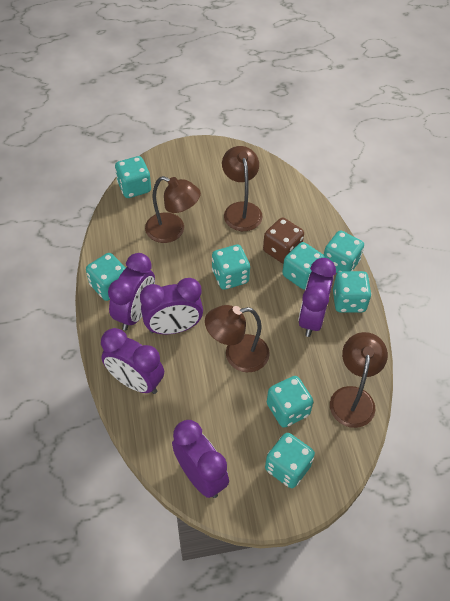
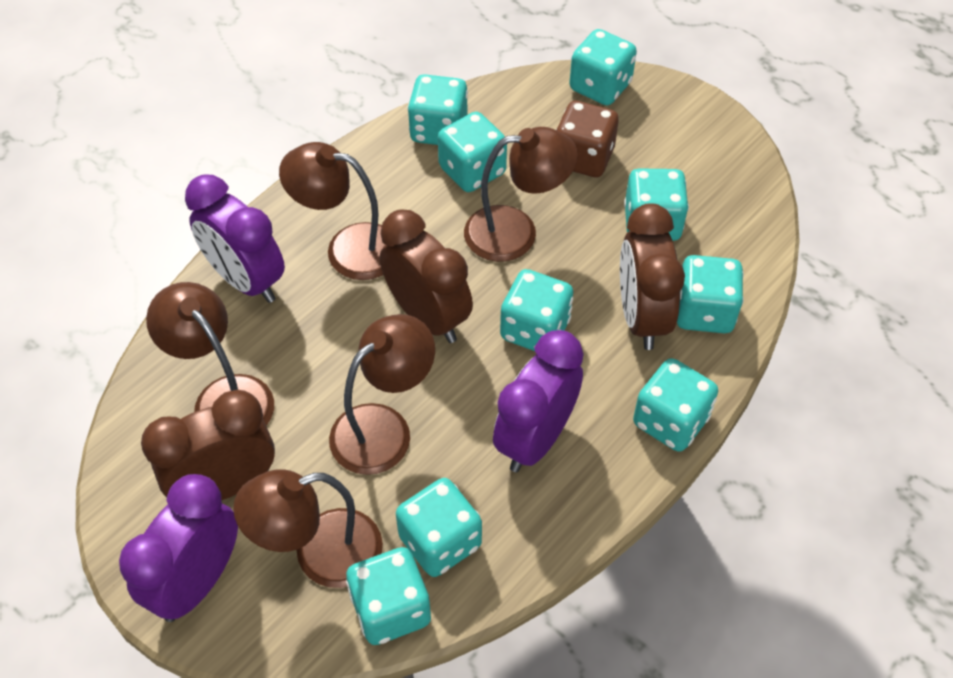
brown clock: 0 -> 3
brown lamp: 4 -> 5
purple clock: 5 -> 3
turquoise dice: 8 -> 9

